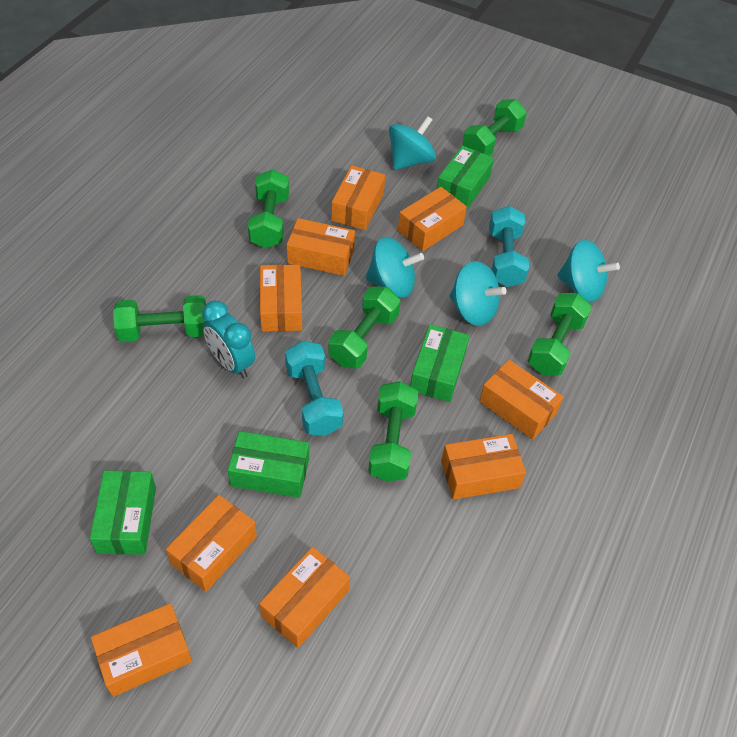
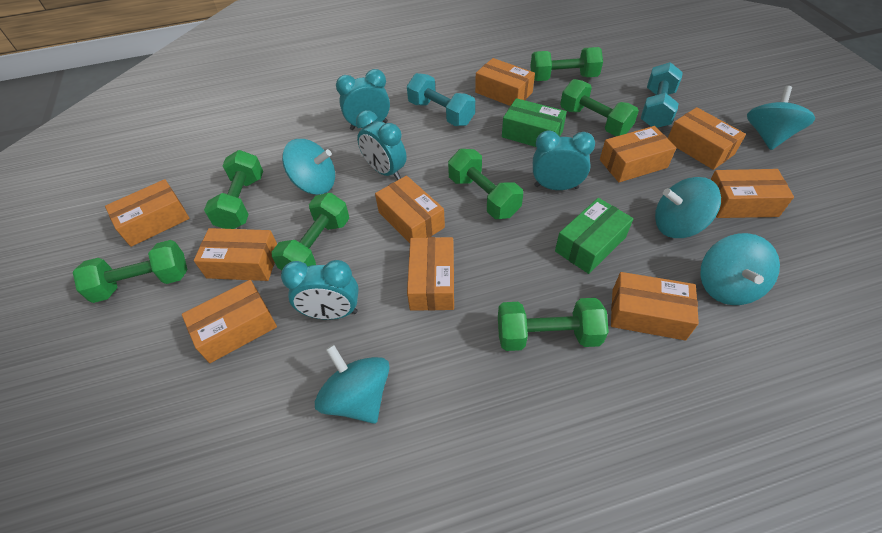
green box: 4 -> 2
green dumbbell: 6 -> 7
orange box: 9 -> 10
turquoise clock: 1 -> 4
turquoise spinning top: 4 -> 5

